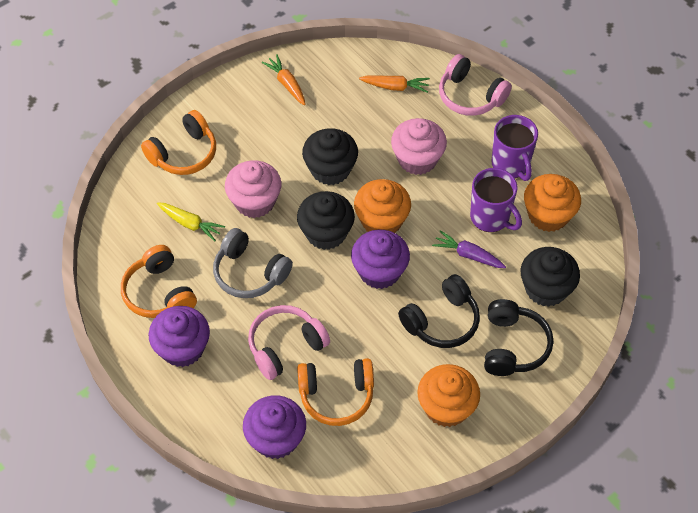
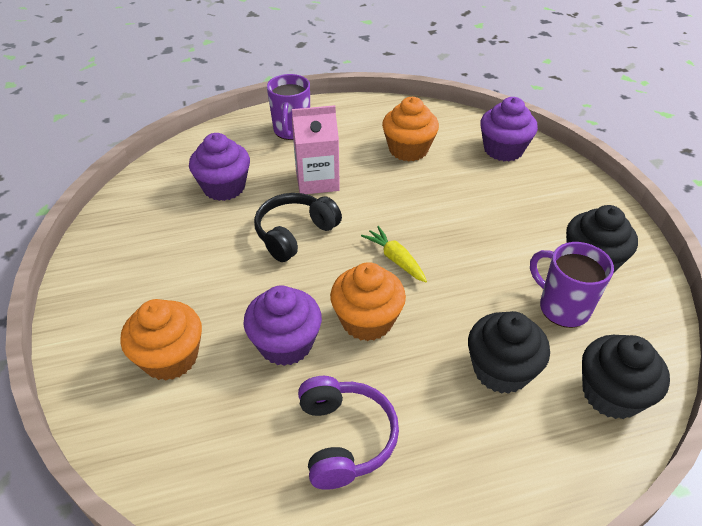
black headphones: 2 -> 1
grey headphones: 1 -> 0
orange carrot: 2 -> 0
orange headphones: 3 -> 0
pink carton: 0 -> 1
pink cupcake: 2 -> 0
pink headphones: 2 -> 0
purple carrot: 1 -> 0
purple headphones: 0 -> 1

